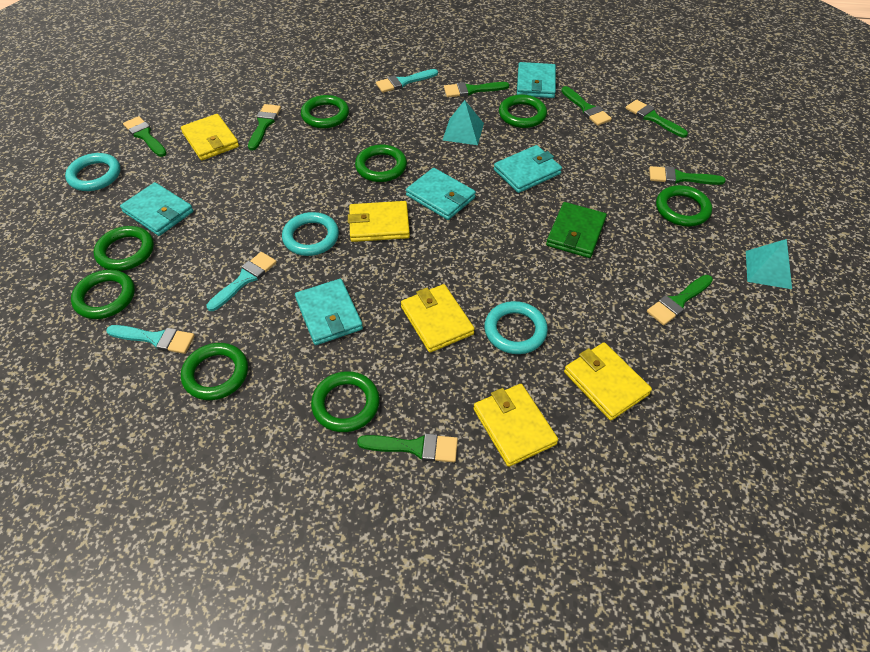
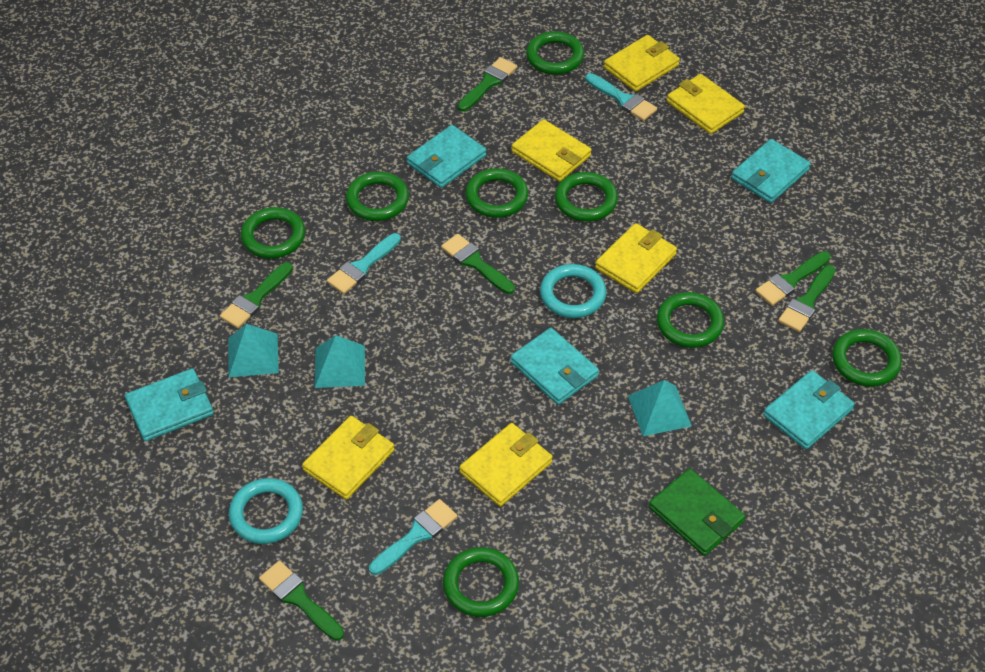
green brush: 8 -> 6
turquoise pyramid: 2 -> 3
turquoise ring: 3 -> 2
yellow wallet: 5 -> 6

